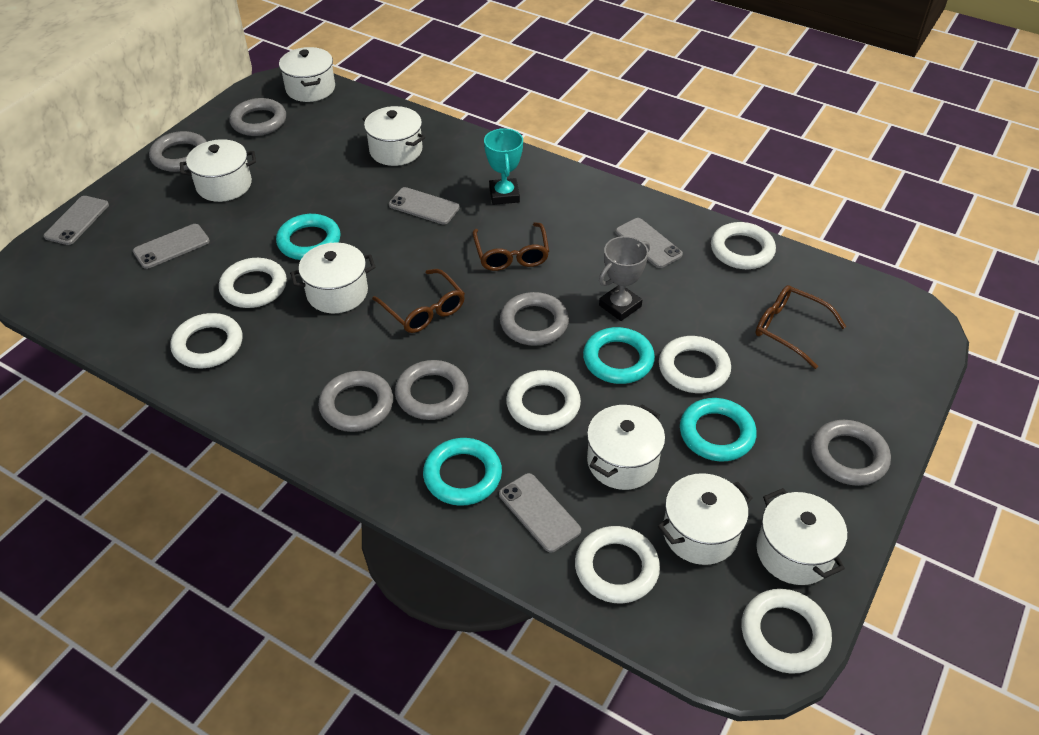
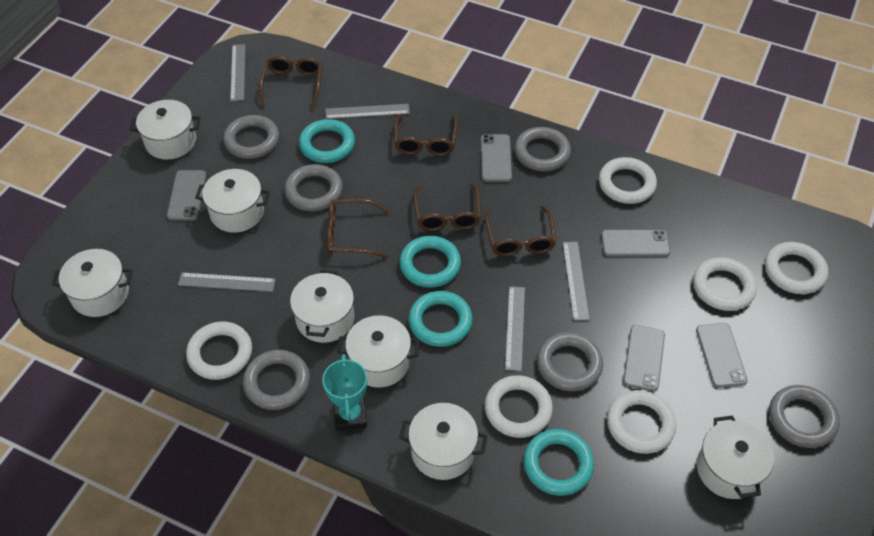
brown glasses: 3 -> 5
grey ruler: 0 -> 5
grey trophy: 1 -> 0
white ring: 7 -> 6

